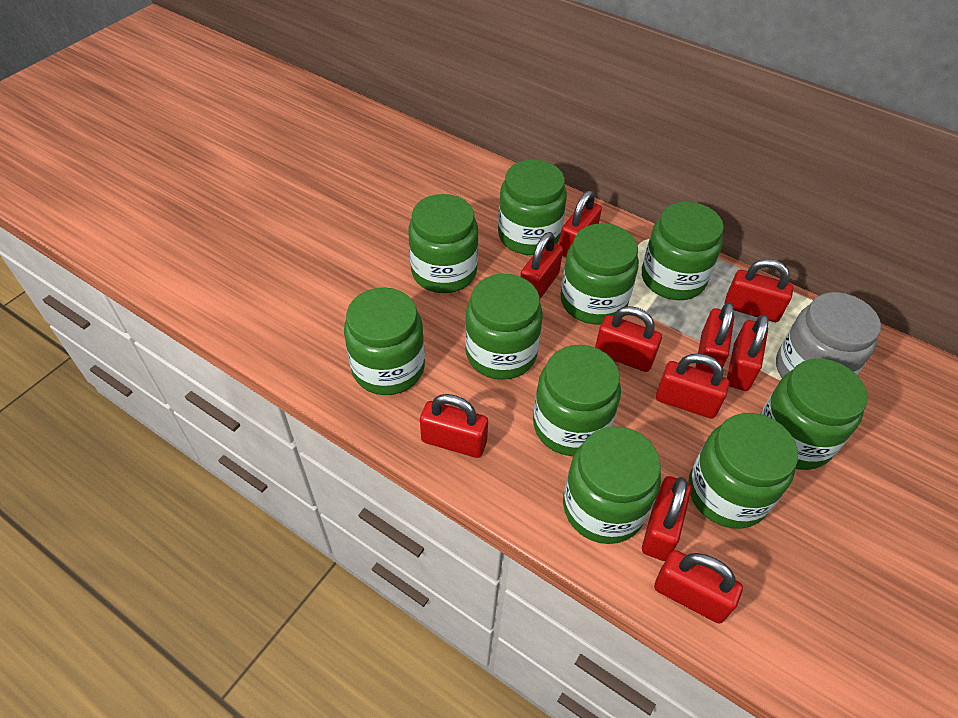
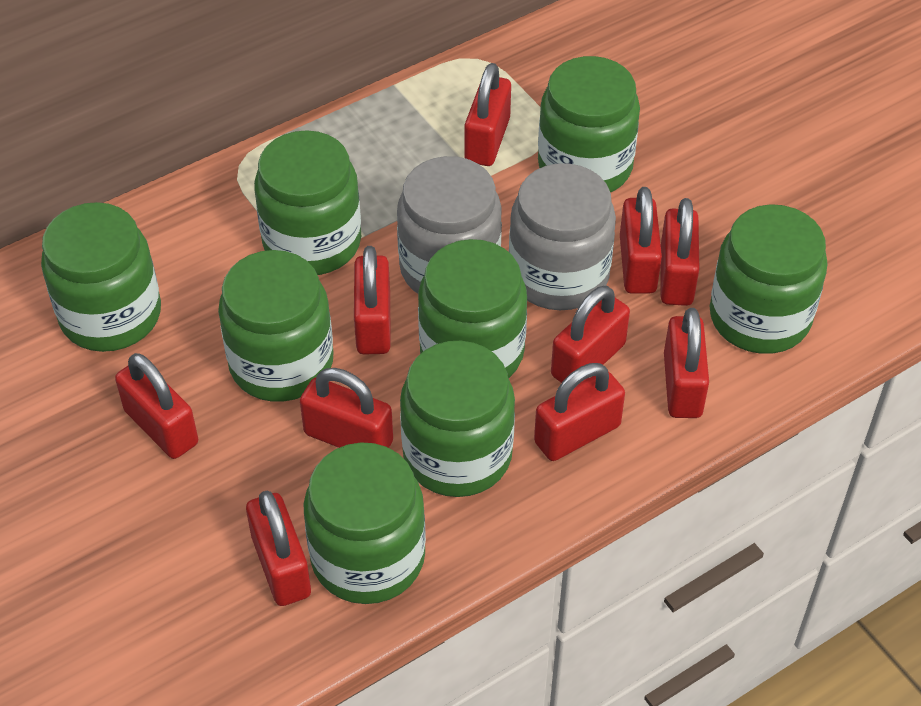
green jar: 10 -> 8
grey jar: 1 -> 2

